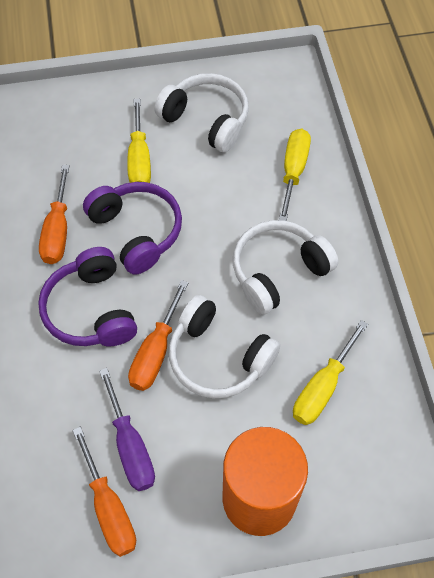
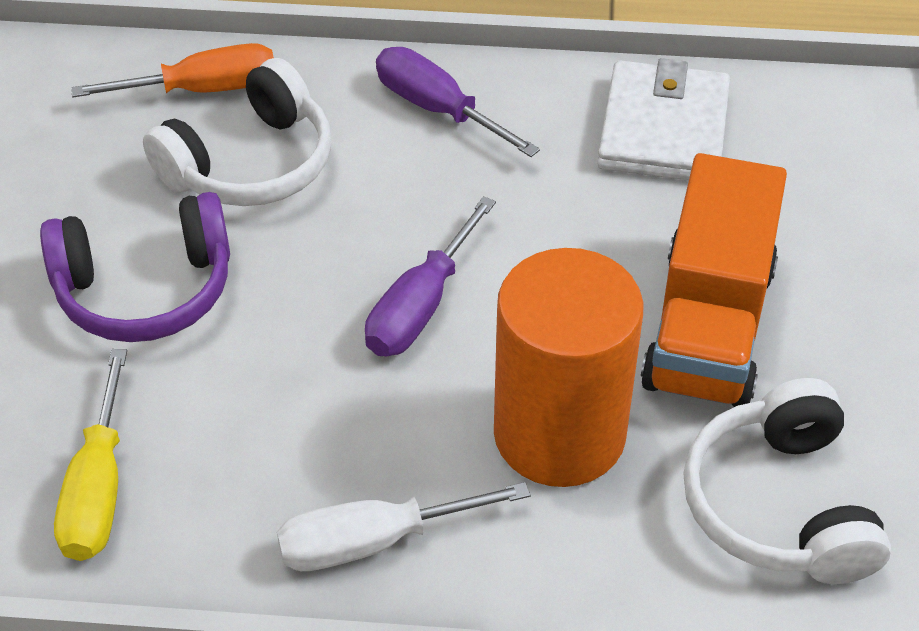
orange screwdriver: 3 -> 1
orange truck: 0 -> 1
purple headphones: 2 -> 1
purple screwdriver: 1 -> 2
white headphones: 3 -> 2
white screwdriver: 0 -> 1
white wallet: 0 -> 1
yellow screwdriver: 3 -> 1

